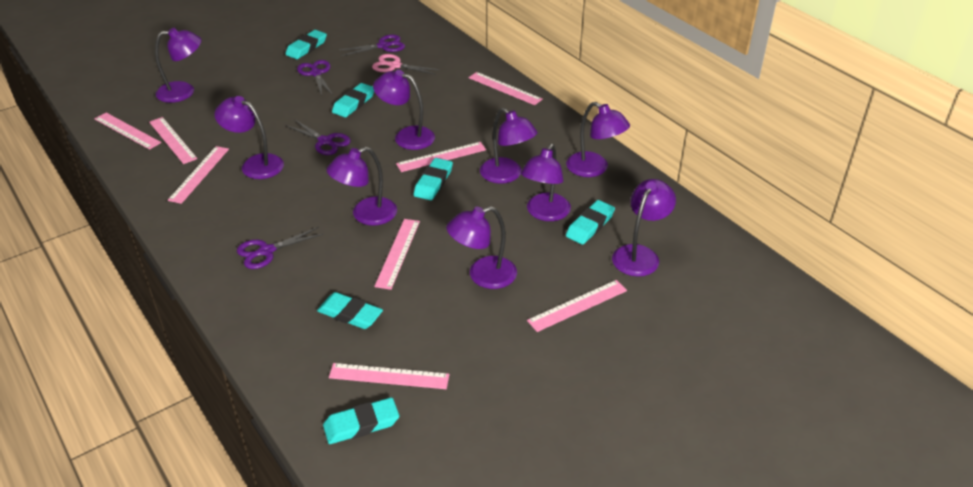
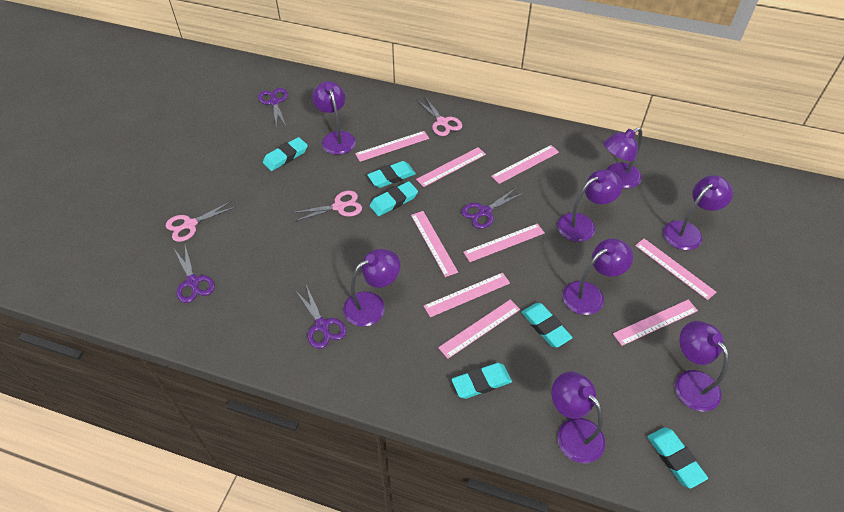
pink ruler: 8 -> 9
pink scissors: 1 -> 3
purple lamp: 9 -> 8

